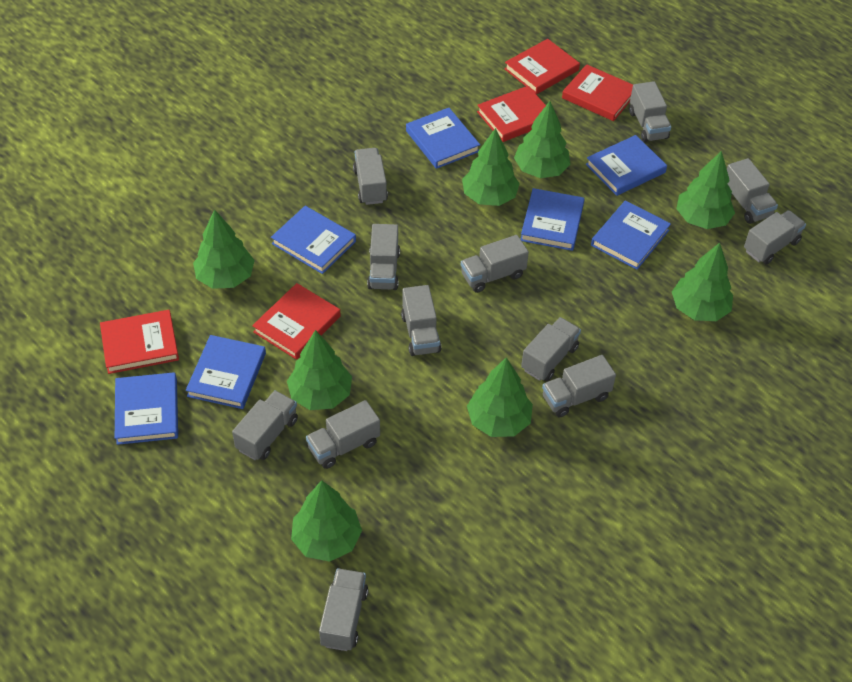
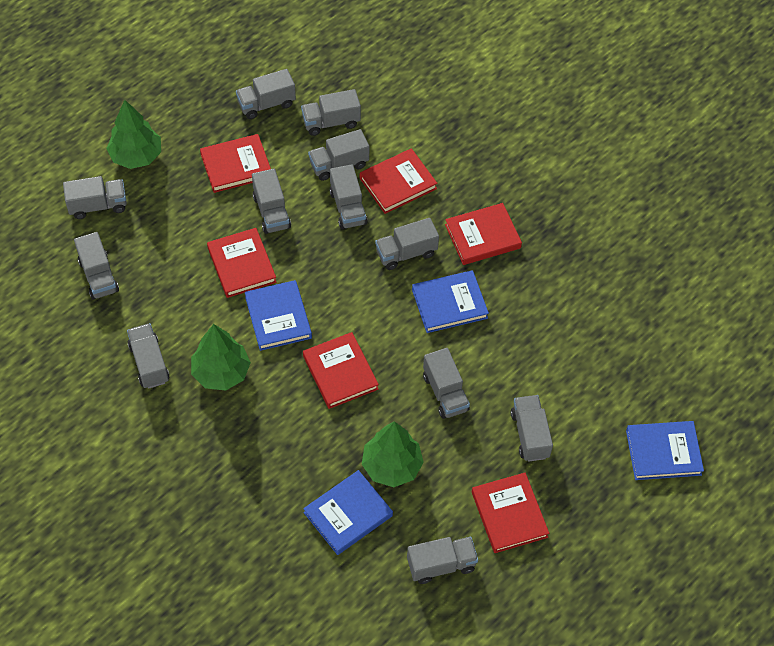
blue book: 7 -> 4
green tree: 8 -> 3
red book: 5 -> 6

